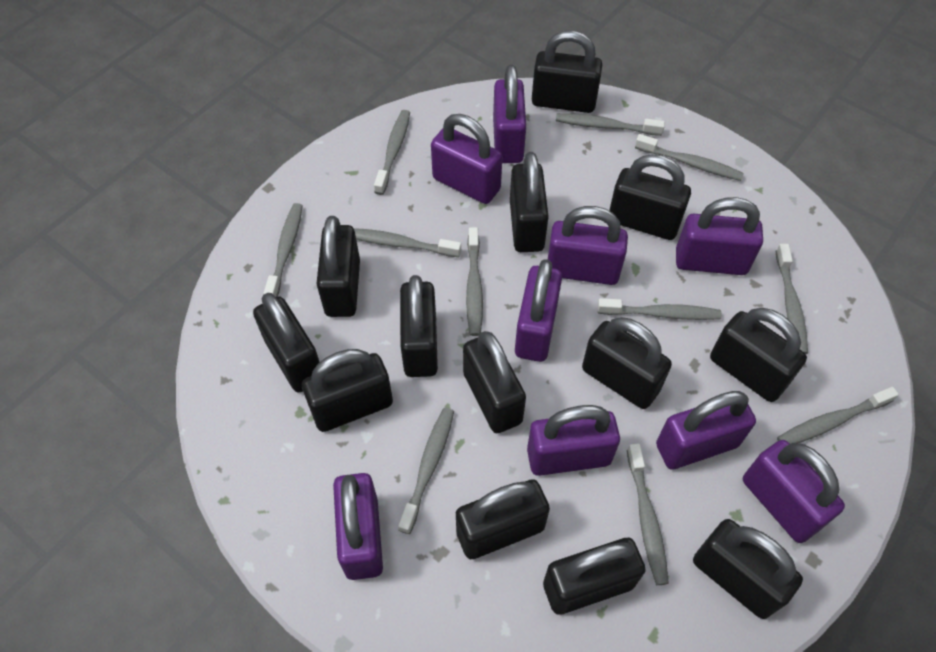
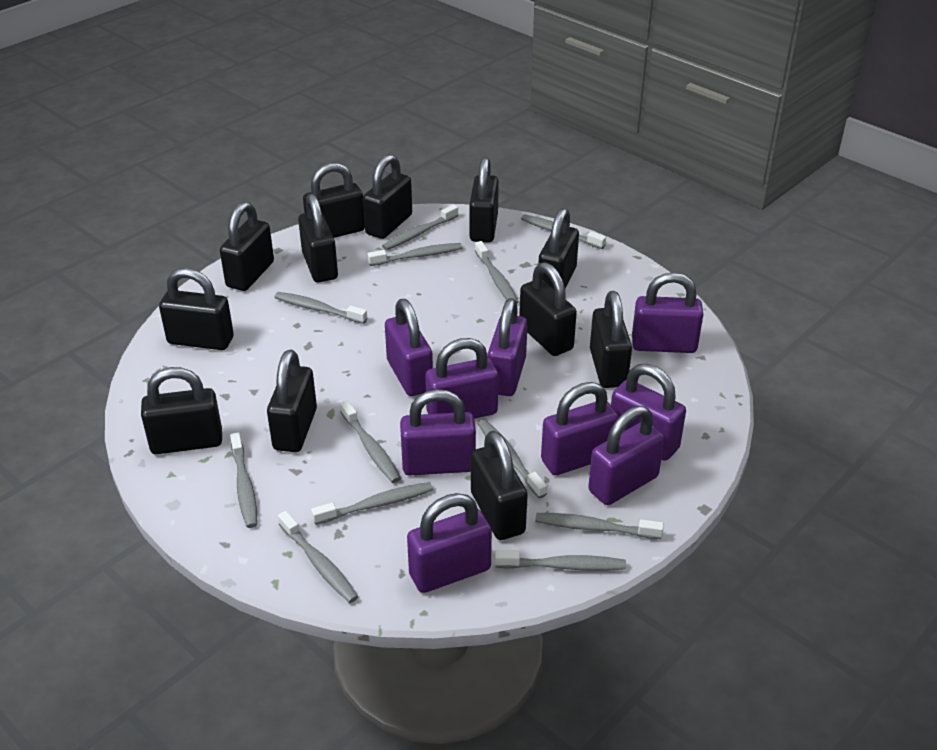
black padlock: 13 -> 12
grey toothbrush: 11 -> 12

